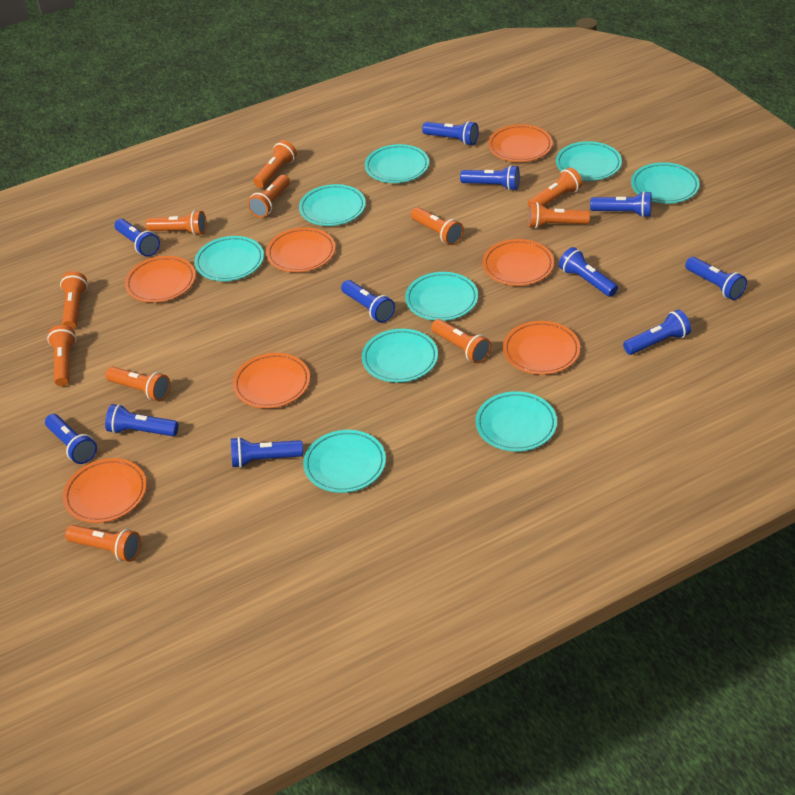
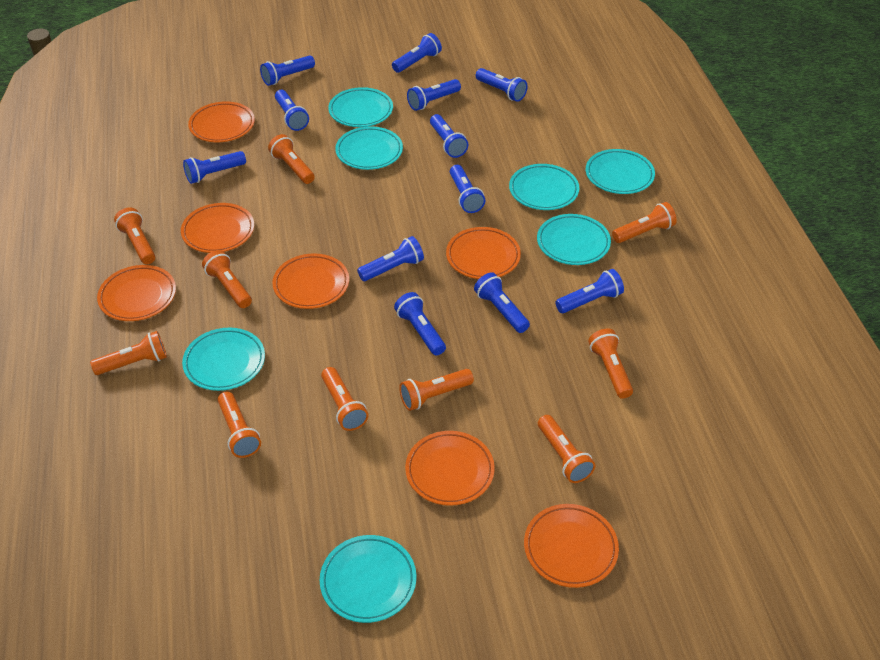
blue flashlight: 11 -> 12
orange flashlight: 11 -> 10
turquoise plate: 9 -> 7

